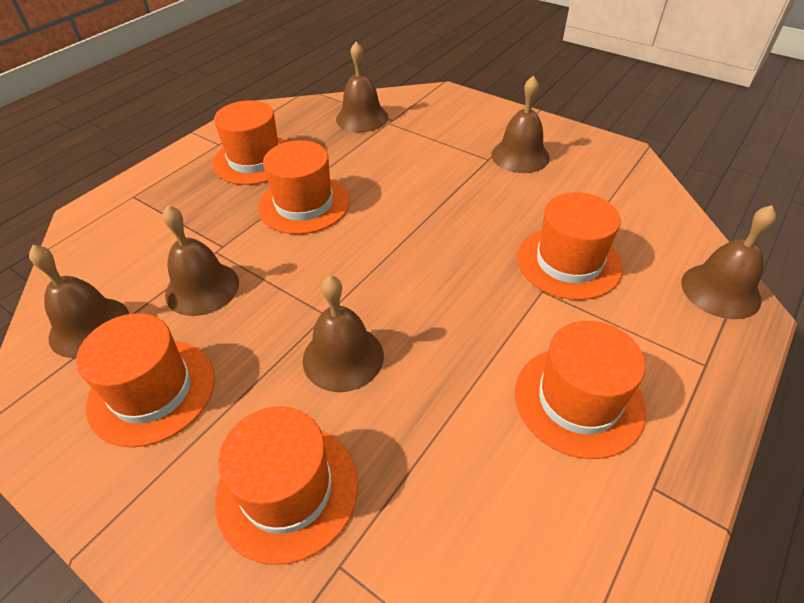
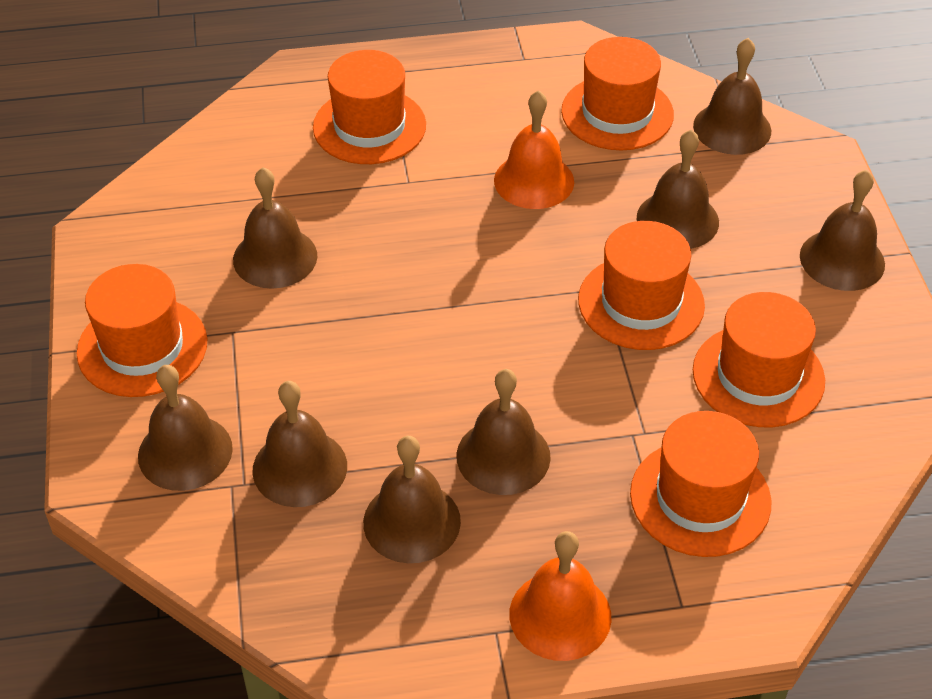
brown bell: 6 -> 8
orange bell: 0 -> 2

